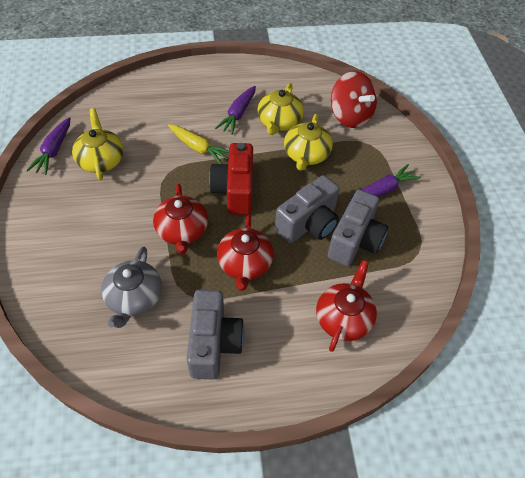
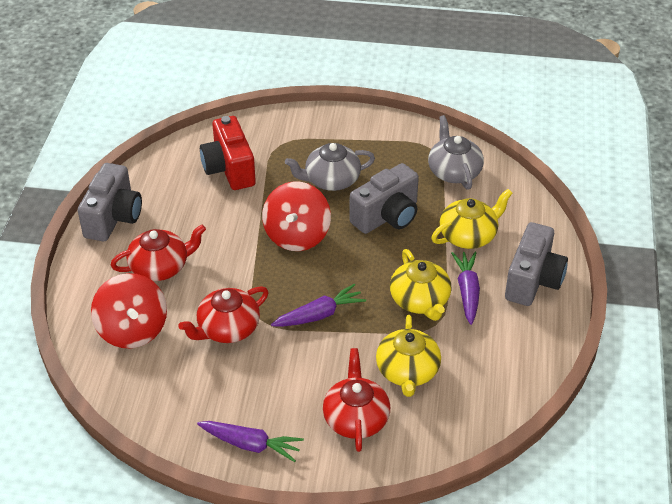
grey teapot: 1 -> 2
red spinning top: 1 -> 2
yellow carrot: 1 -> 0

